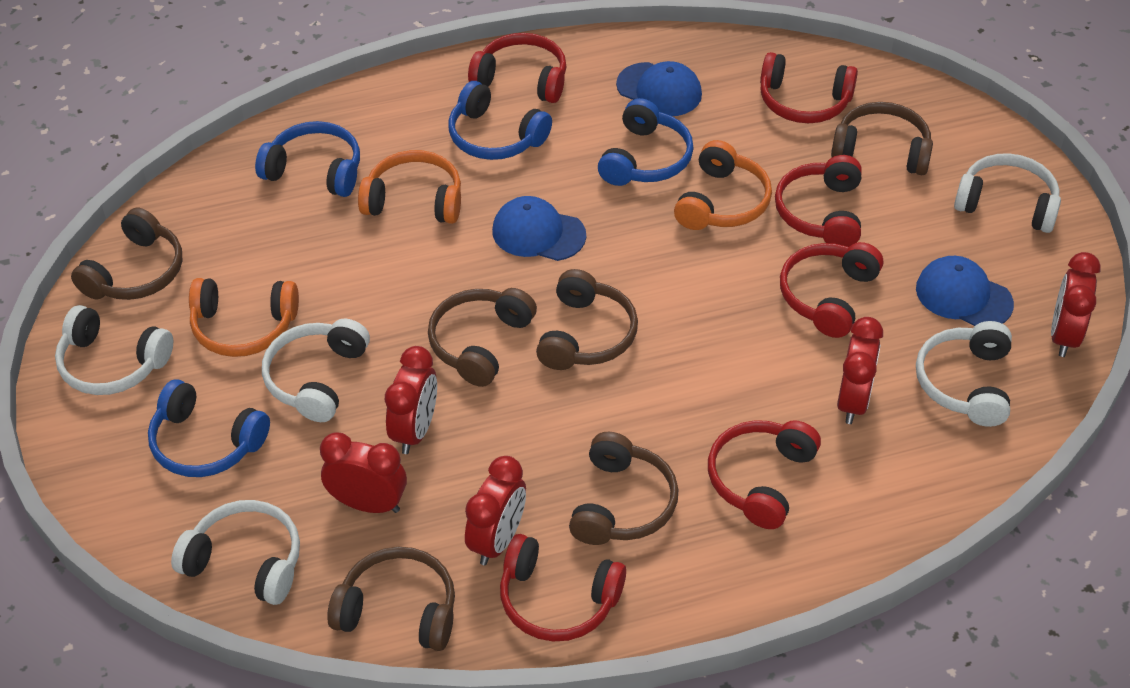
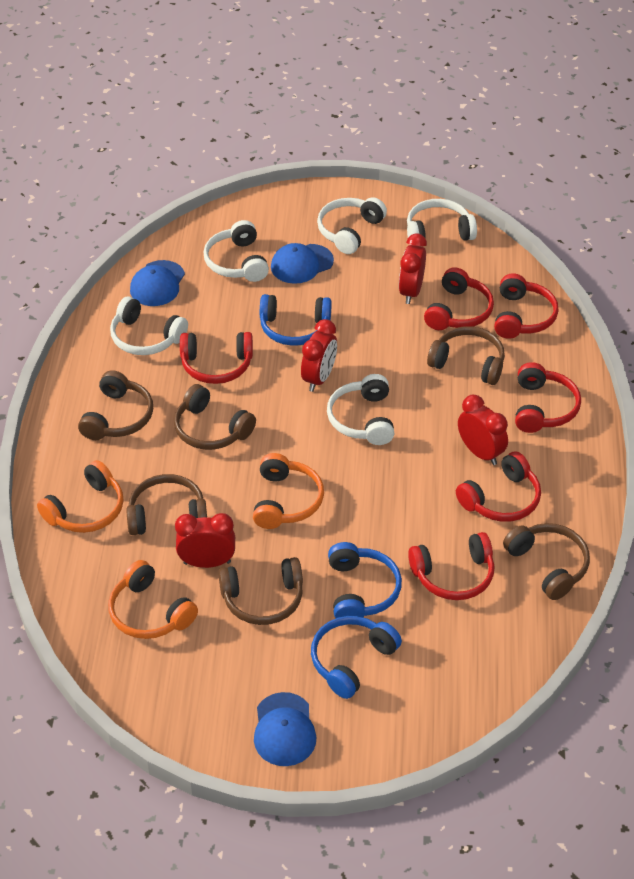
blue headphones: 4 -> 3
red clock: 5 -> 4

